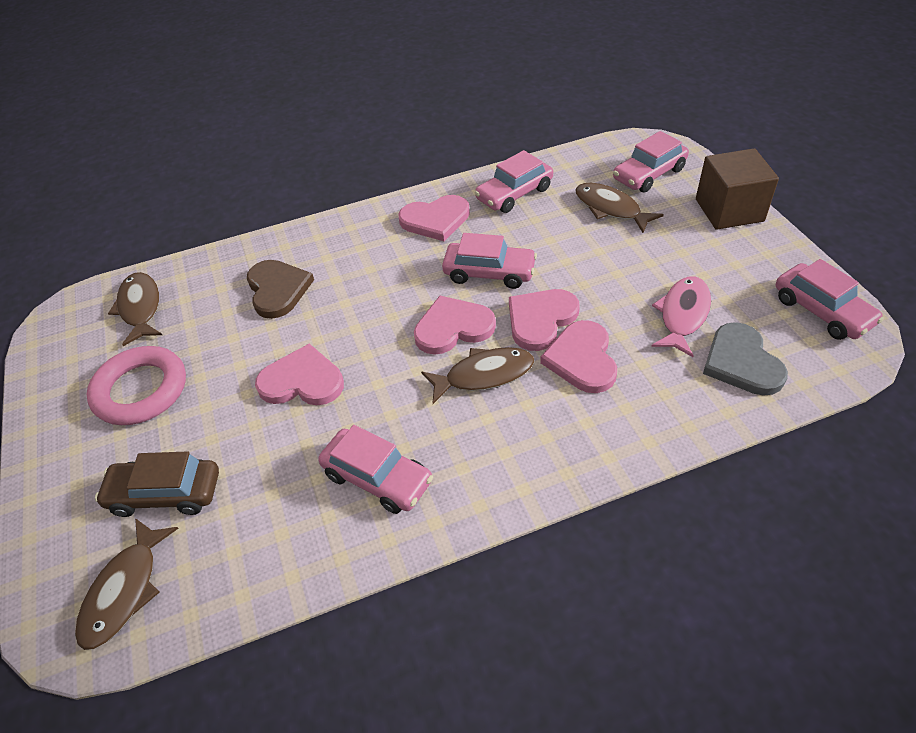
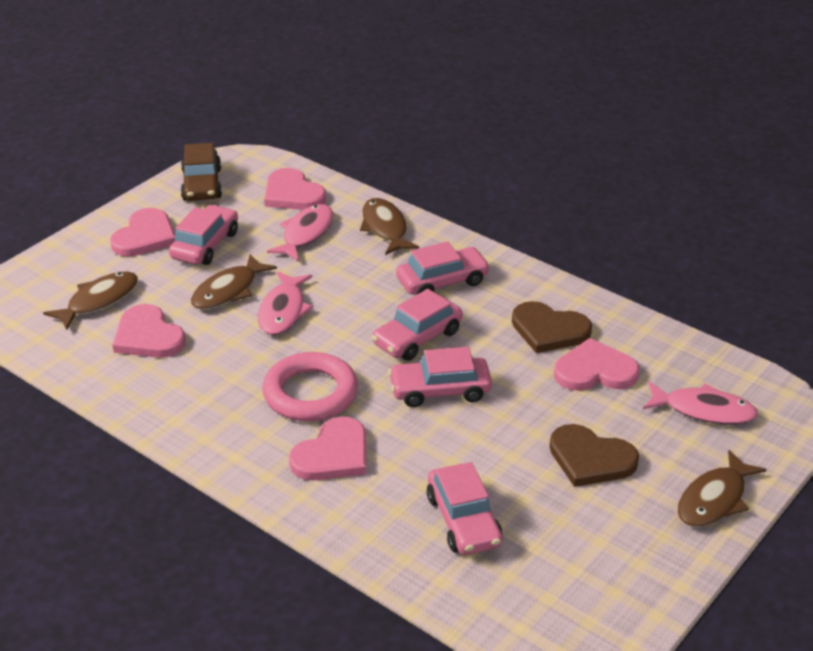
brown cube: 1 -> 0
brown heart: 1 -> 2
grey heart: 1 -> 0
pink fish: 1 -> 3

